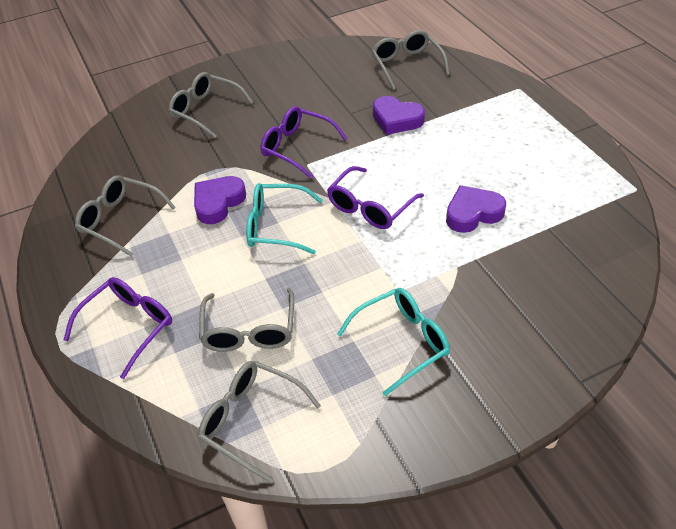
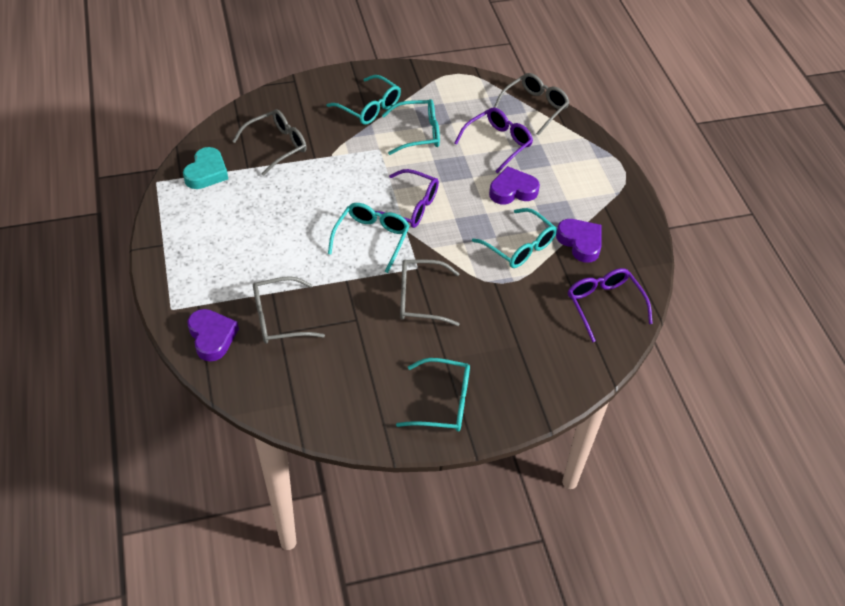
grey glasses: 5 -> 4
turquoise glasses: 2 -> 5
turquoise heart: 0 -> 1

